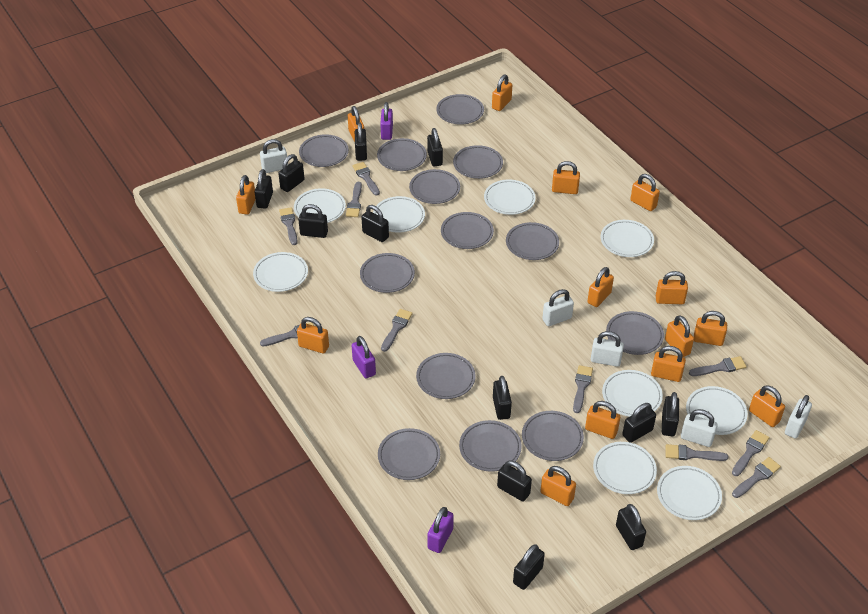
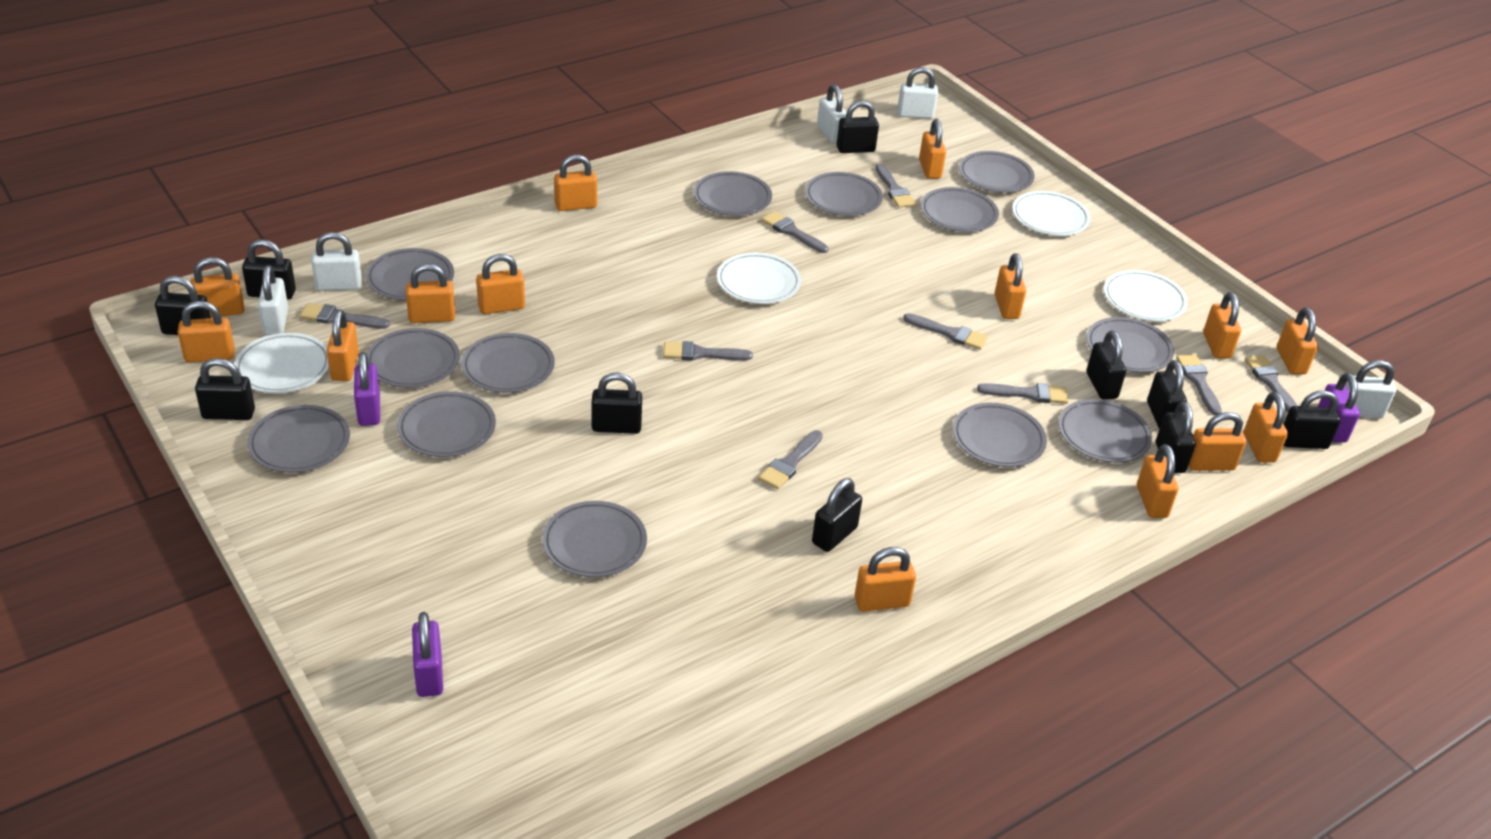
black padlock: 12 -> 10
grey brush: 10 -> 9
white plate: 9 -> 4

